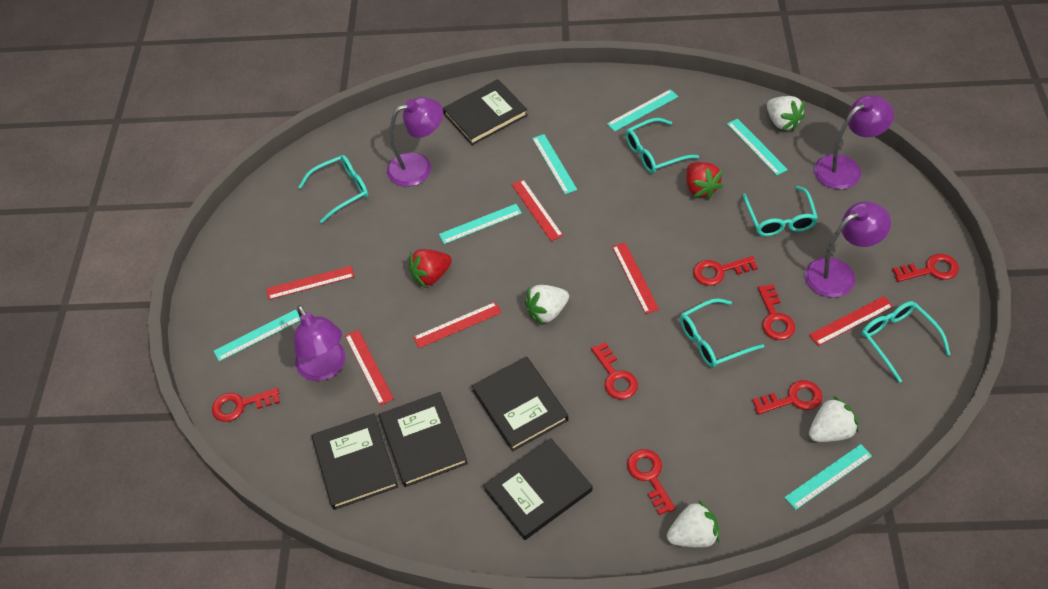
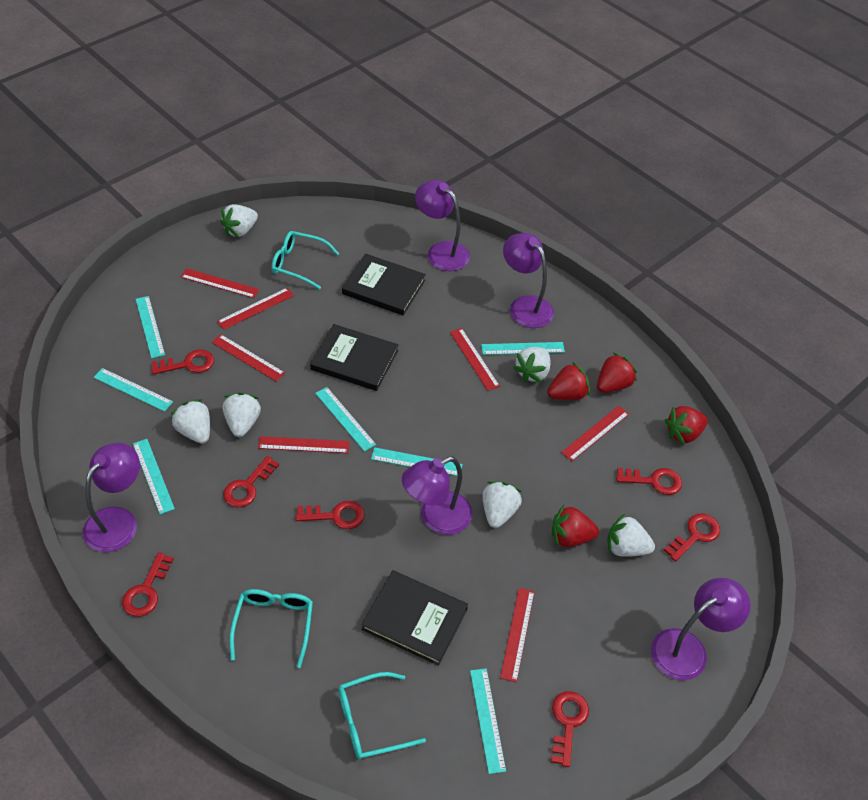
black book: 5 -> 3
purple lamp: 4 -> 5
red ruler: 6 -> 7
red strawberry: 2 -> 4
turquoise glasses: 5 -> 3
turquoise ruler: 6 -> 7
white strawberry: 4 -> 6

